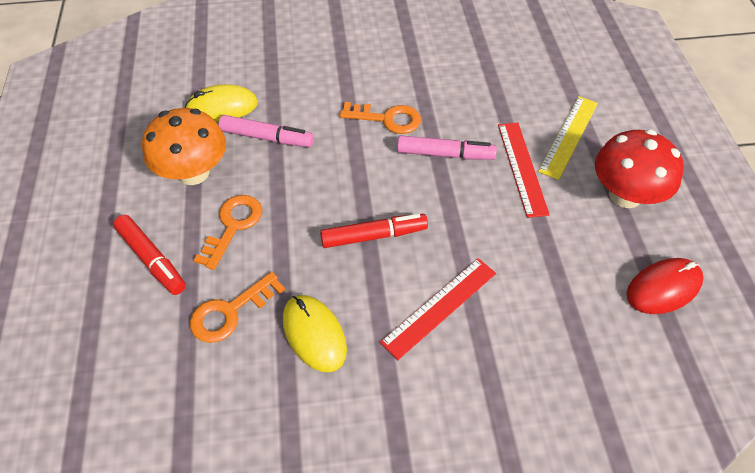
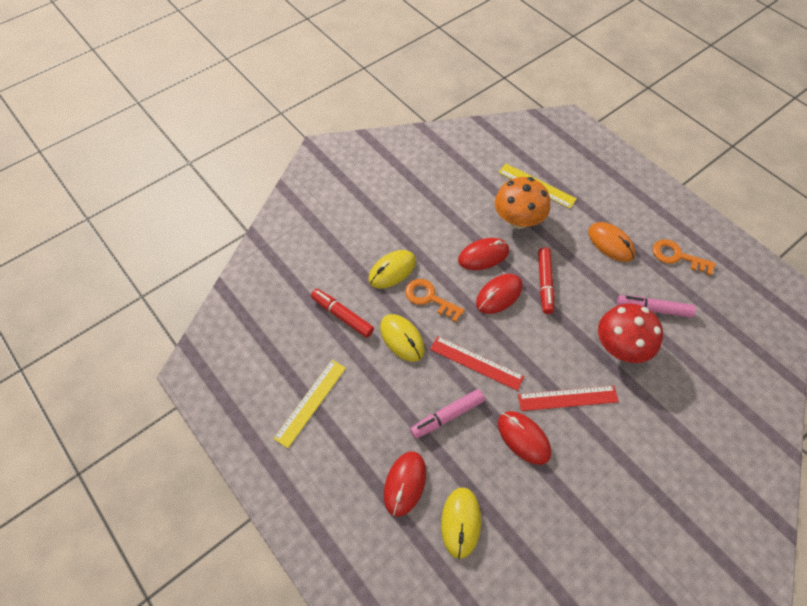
orange key: 3 -> 2
orange mouse: 0 -> 1
red mouse: 1 -> 4
yellow mouse: 2 -> 3
yellow ruler: 1 -> 2

